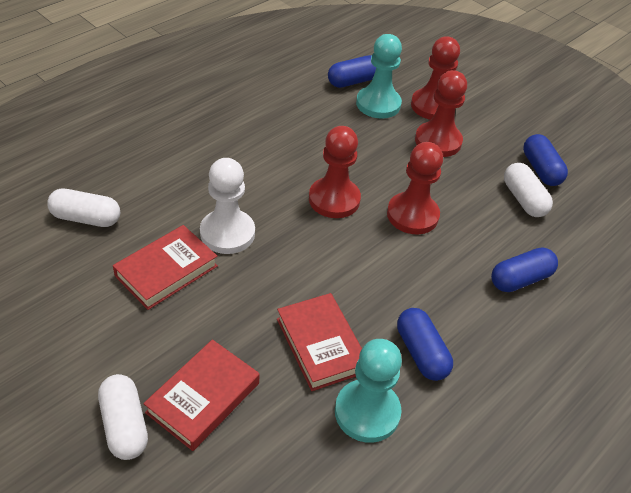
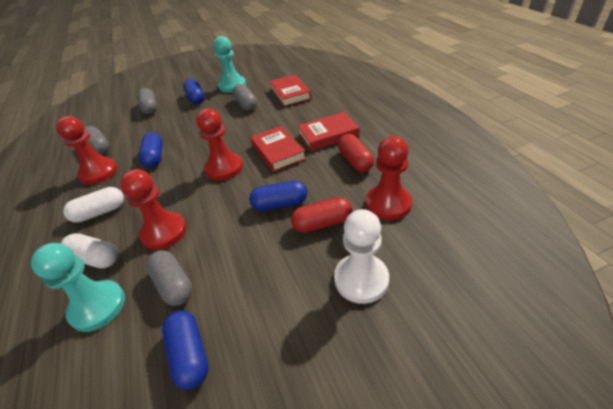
grey capsule: 0 -> 4
red capsule: 0 -> 2
white capsule: 3 -> 2

